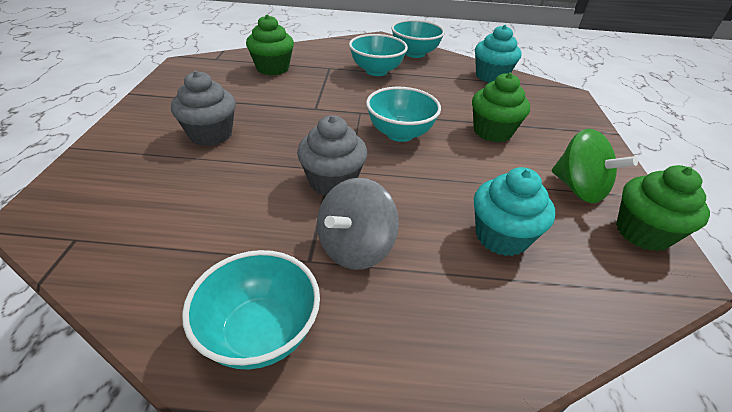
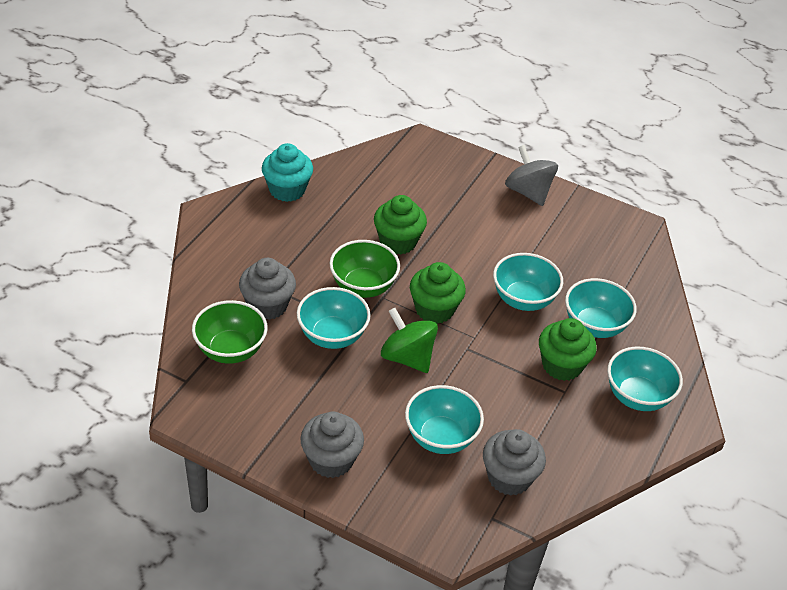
green bowl: 0 -> 2
grey cupcake: 2 -> 3
turquoise bowl: 4 -> 5
turquoise cupcake: 2 -> 1

